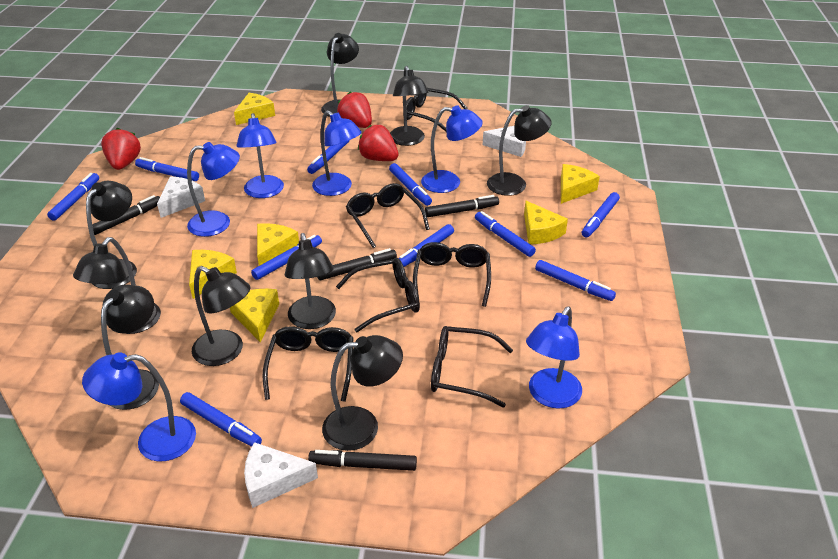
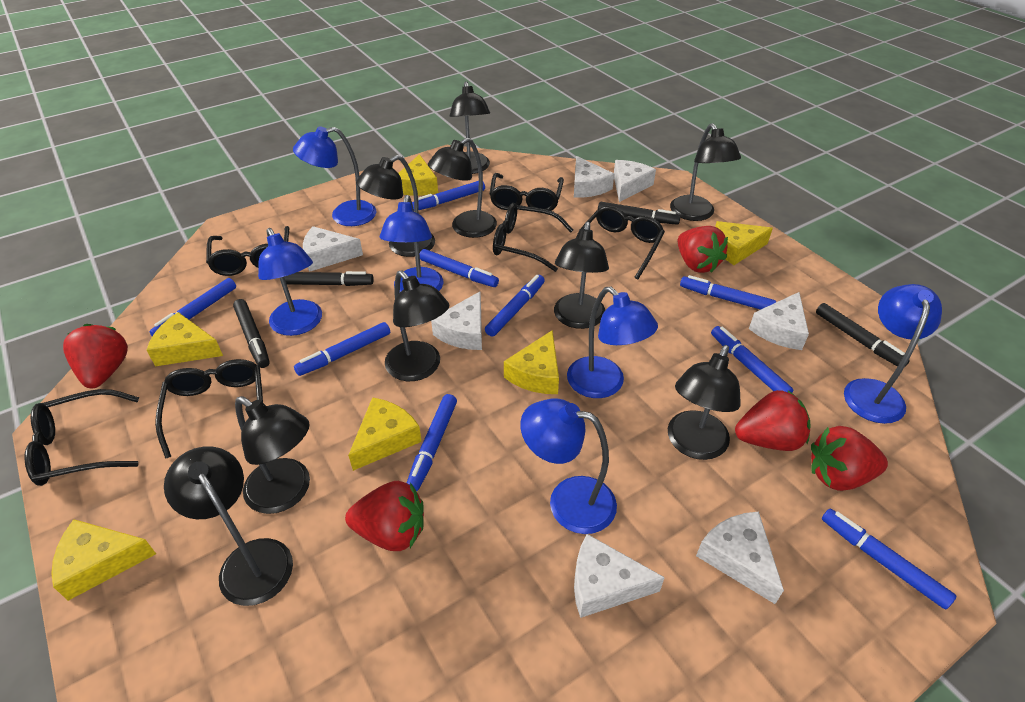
blue marker: 10 -> 9
red strawberry: 3 -> 5
white cheese: 3 -> 7

